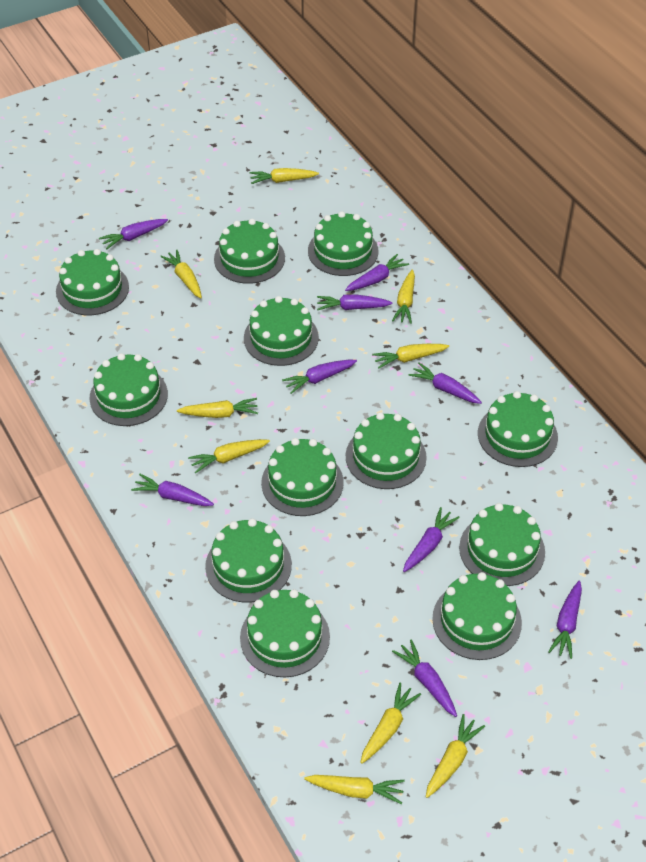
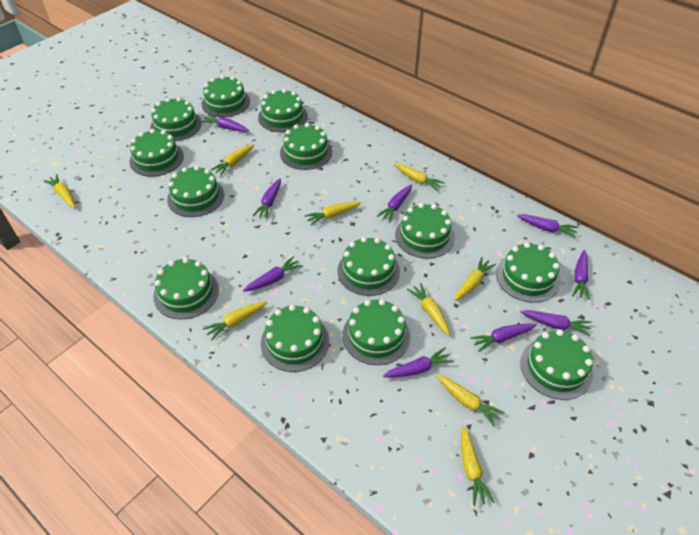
green cake: 12 -> 13

